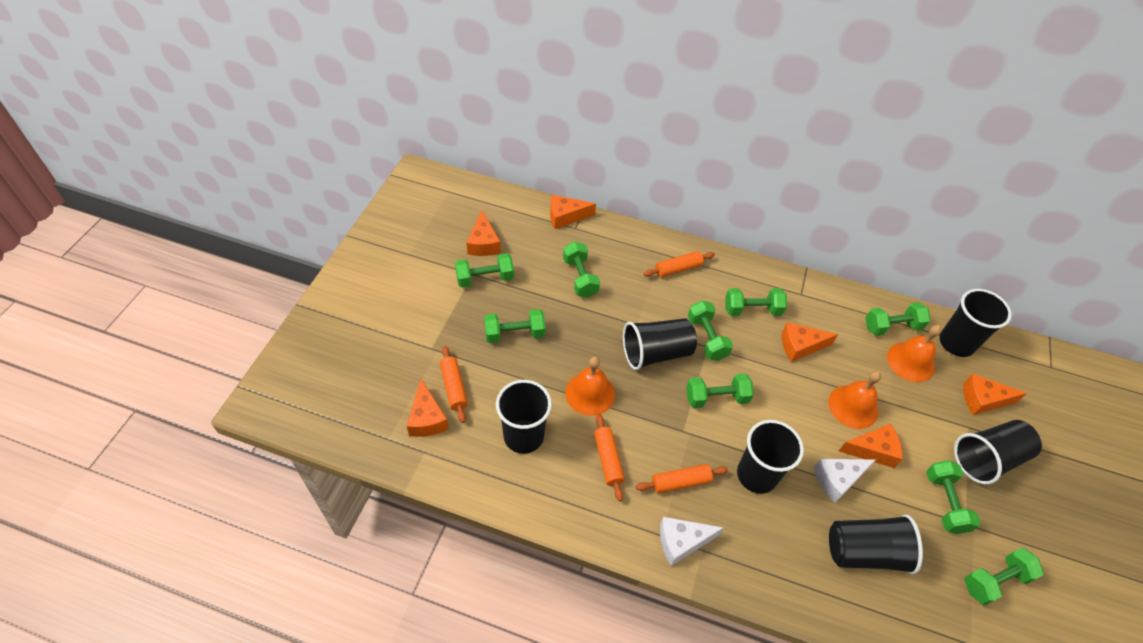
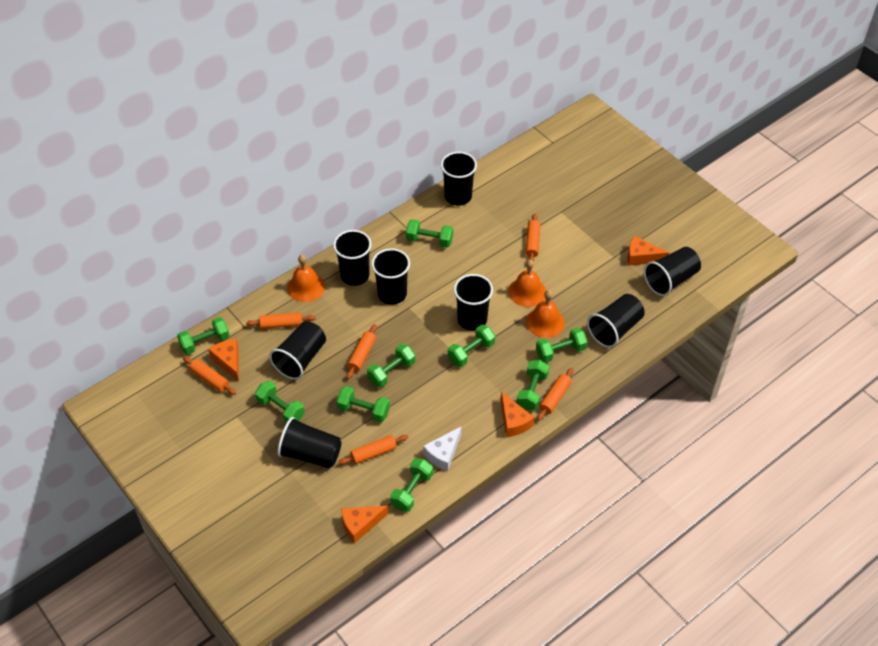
black cup: 6 -> 8
orange cheese: 6 -> 4
orange rolling pin: 4 -> 6
white cheese: 2 -> 1

